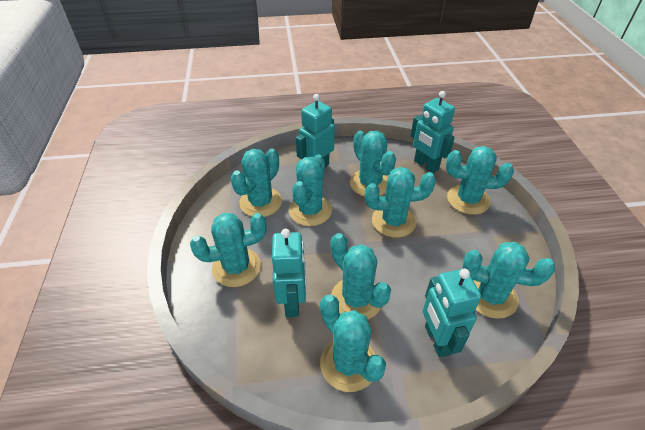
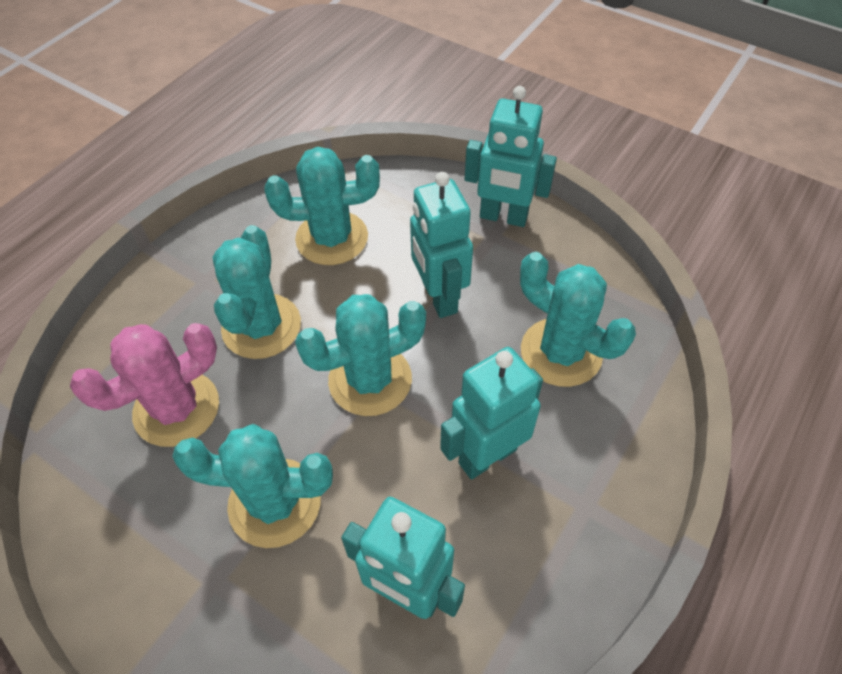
pink cactus: 0 -> 1
turquoise cactus: 9 -> 5

